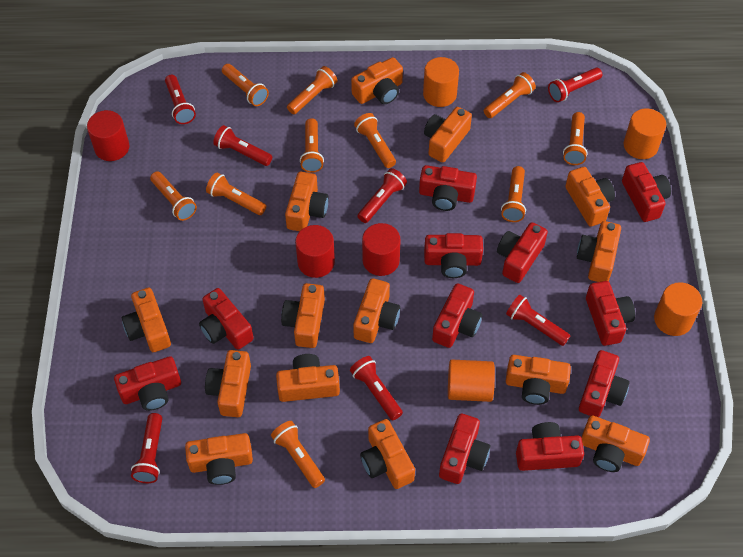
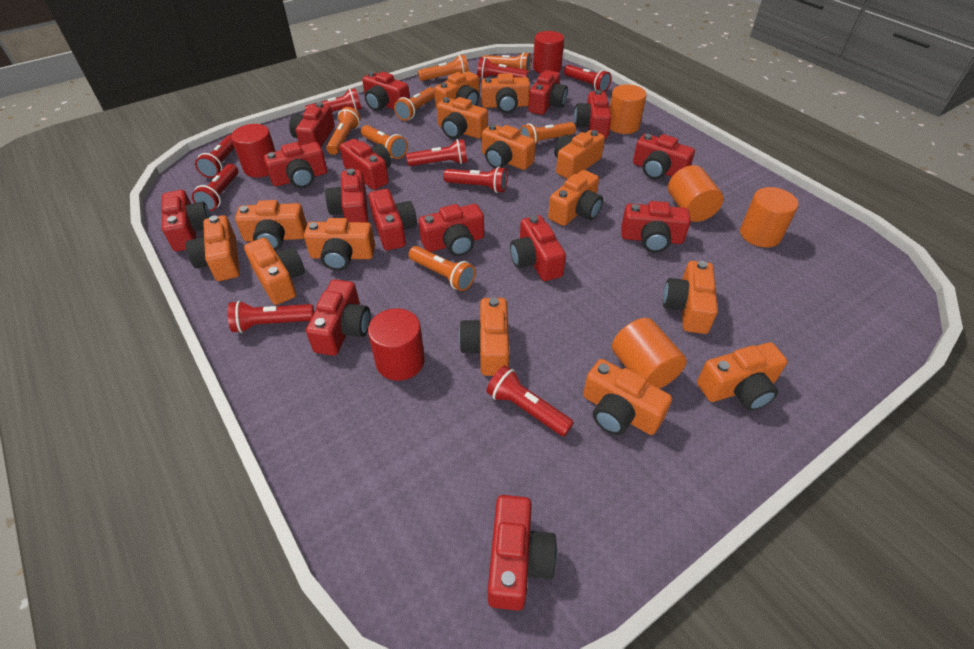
orange flashlight: 10 -> 7
red camera: 11 -> 15
red flashlight: 7 -> 9

